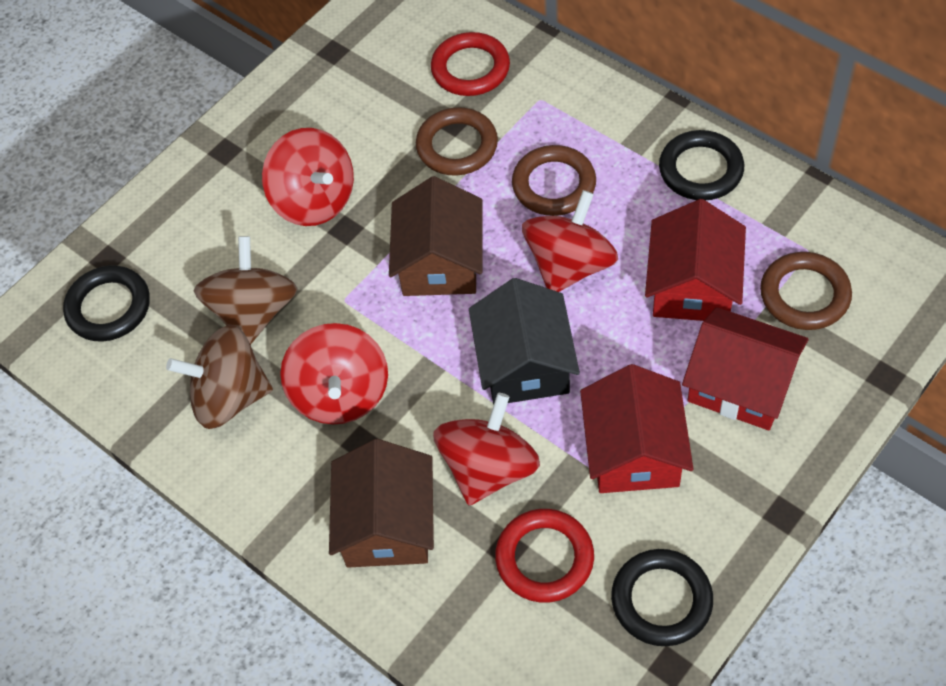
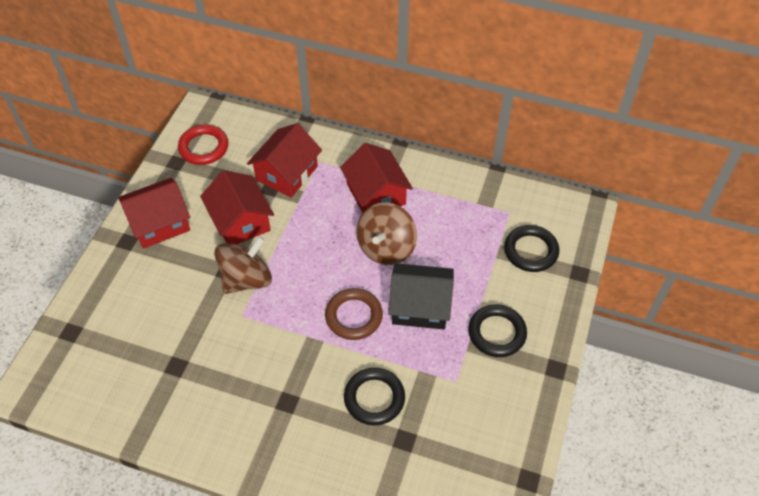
brown house: 2 -> 0
brown ring: 3 -> 1
red house: 3 -> 4
red ring: 2 -> 1
red spinning top: 4 -> 0

